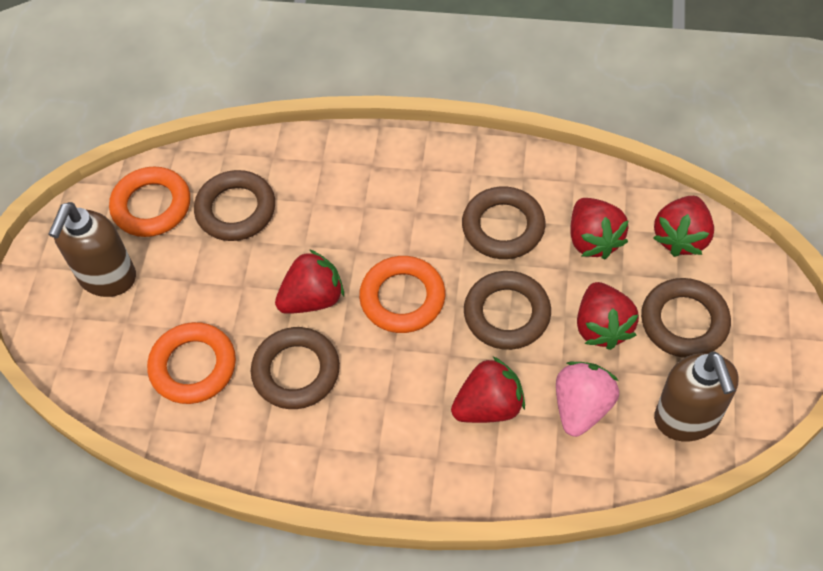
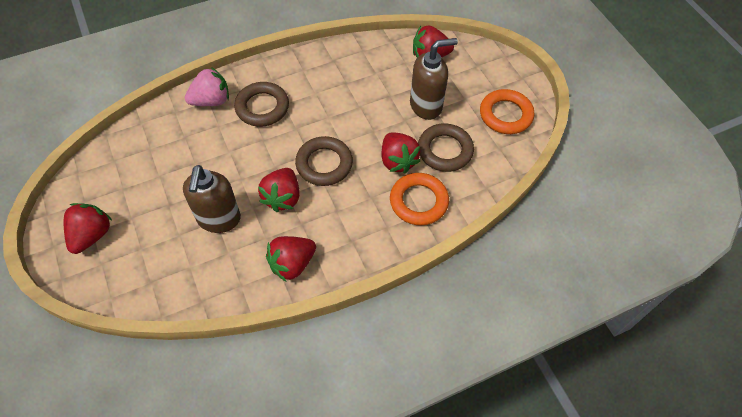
brown ring: 5 -> 3
orange ring: 3 -> 2

